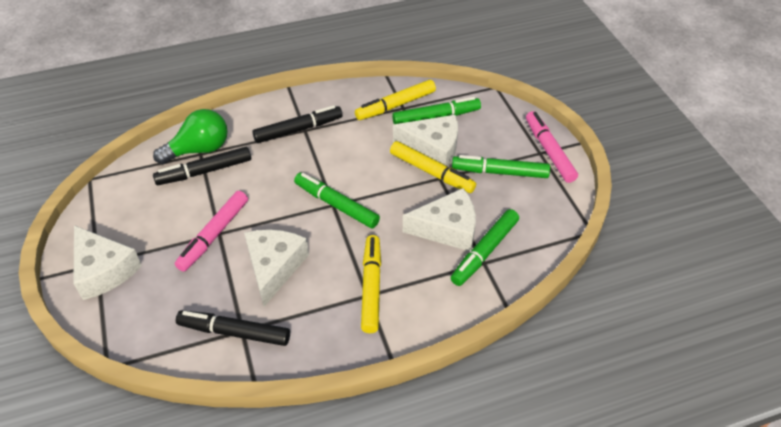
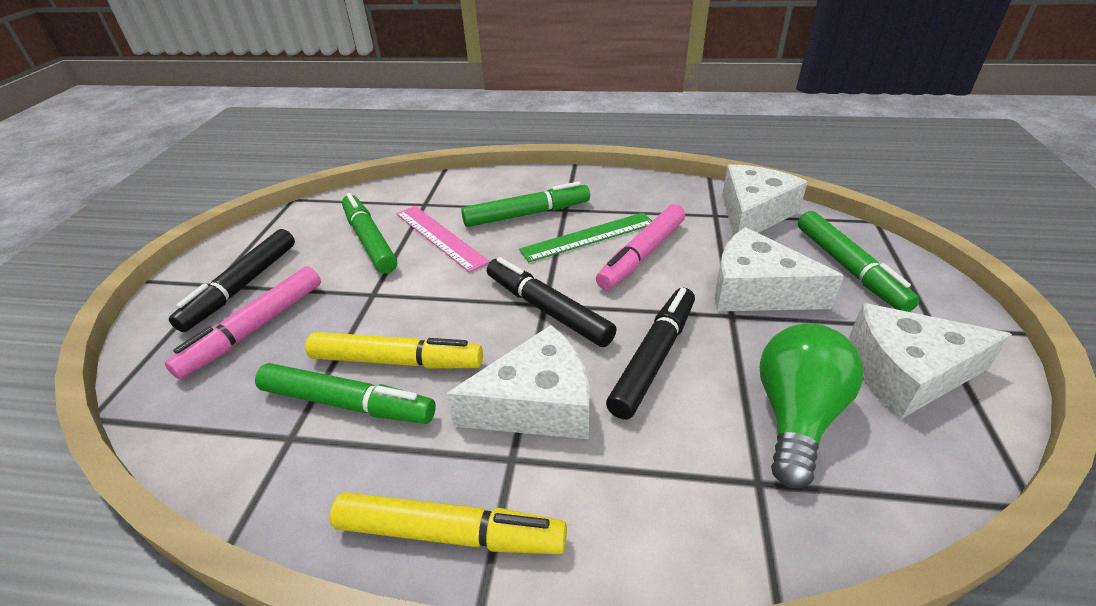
green ruler: 0 -> 1
pink ruler: 0 -> 1
yellow marker: 3 -> 2

